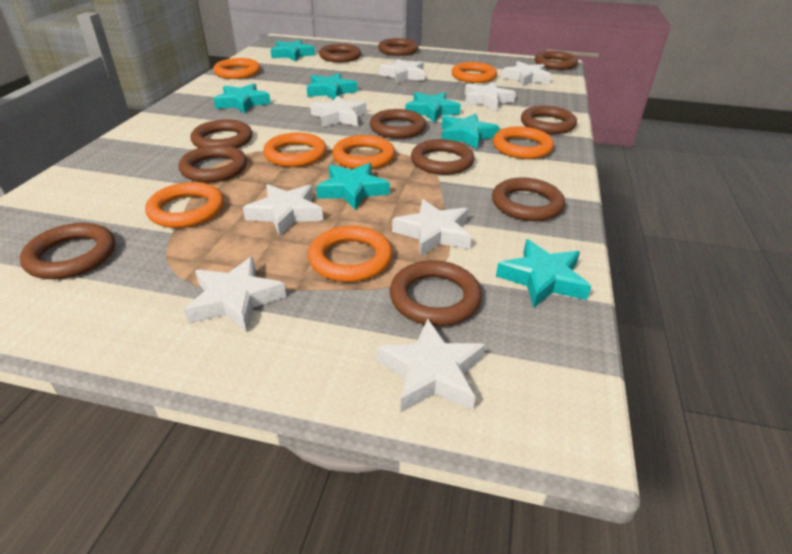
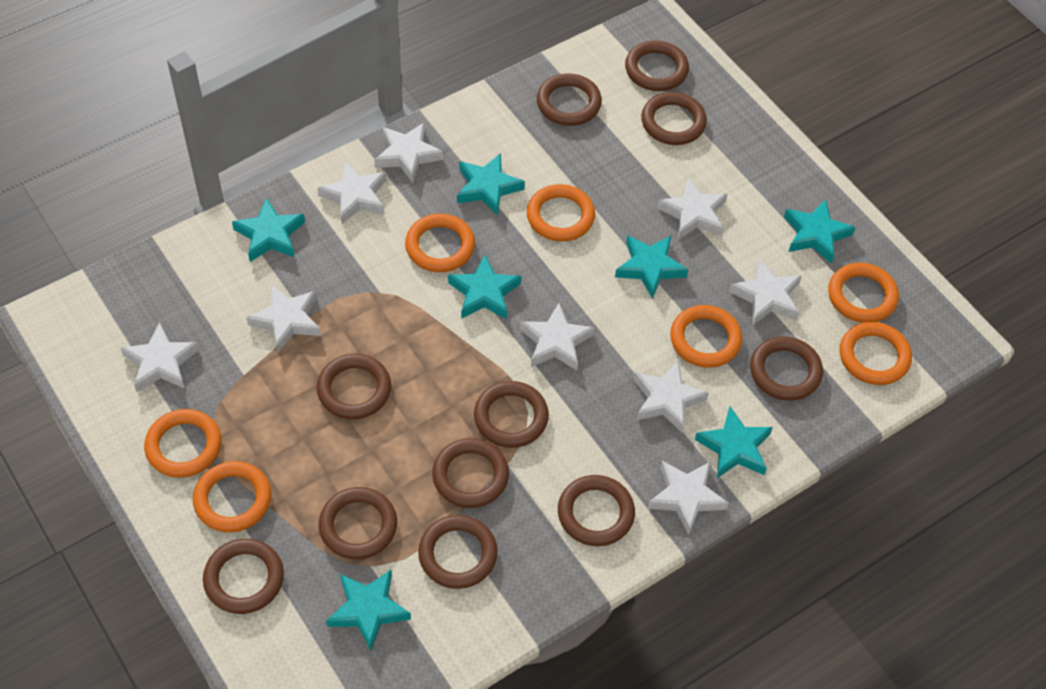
white star: 8 -> 9

